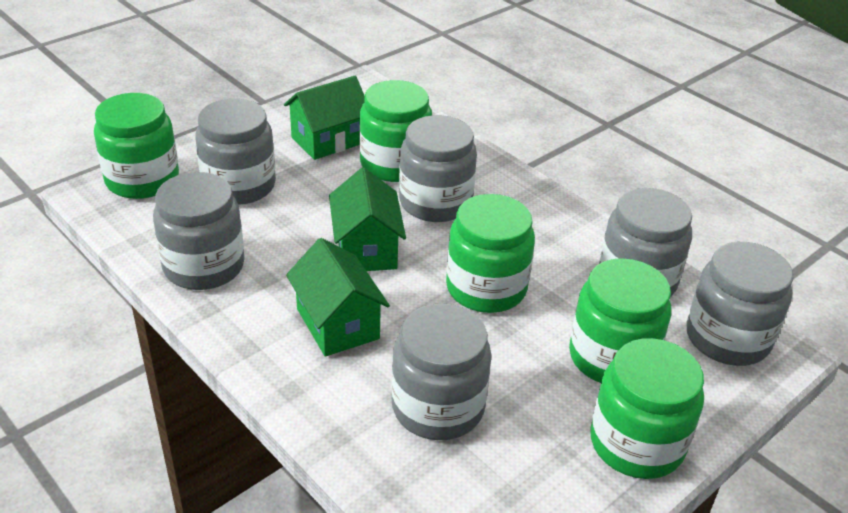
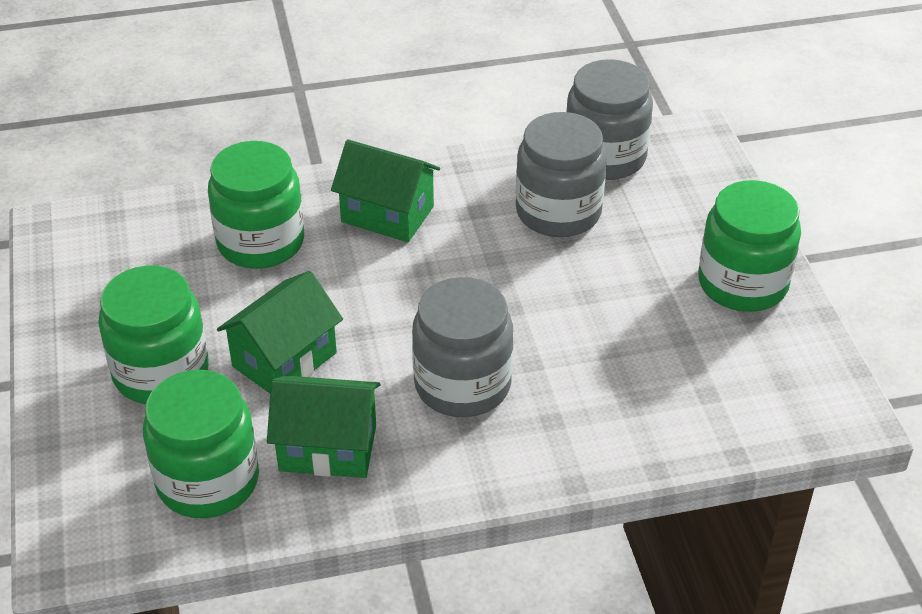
green jar: 5 -> 4
grey jar: 6 -> 3

